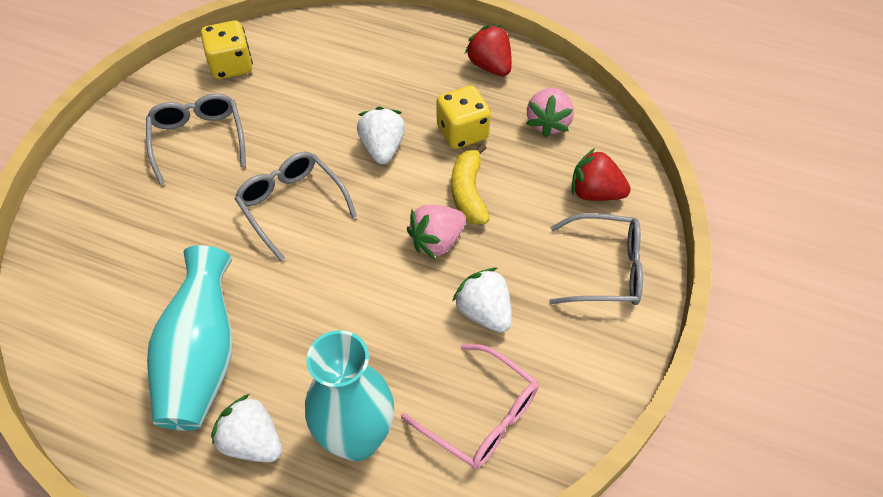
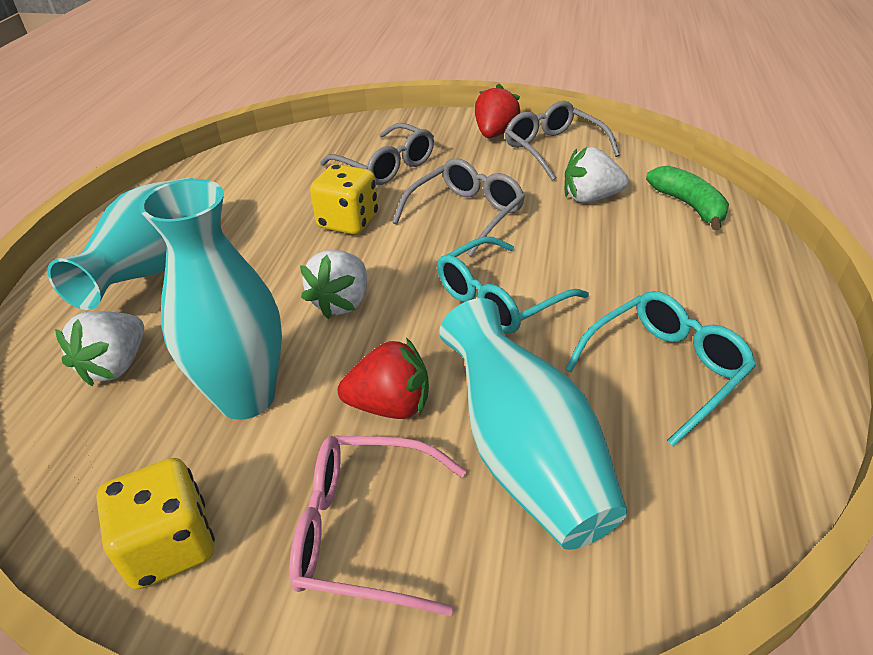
green banana: 0 -> 1
pink strawberry: 2 -> 0
turquoise glasses: 0 -> 2
turquoise vase: 2 -> 3
yellow banana: 1 -> 0

